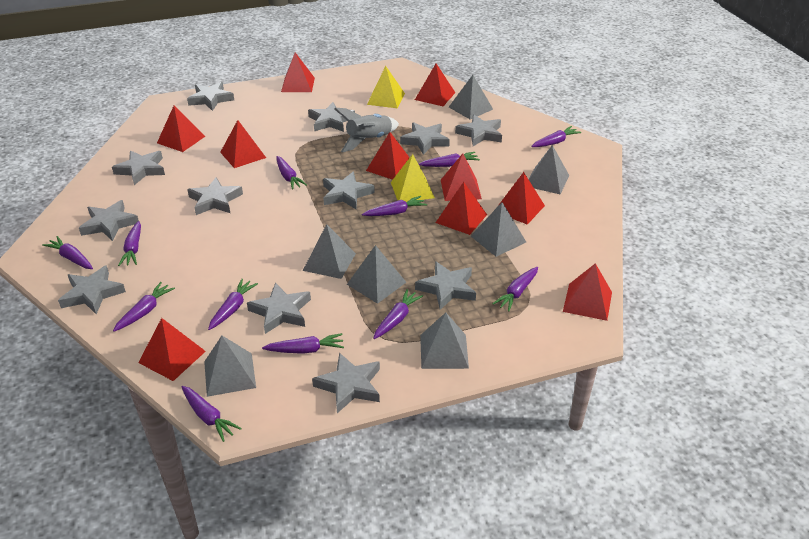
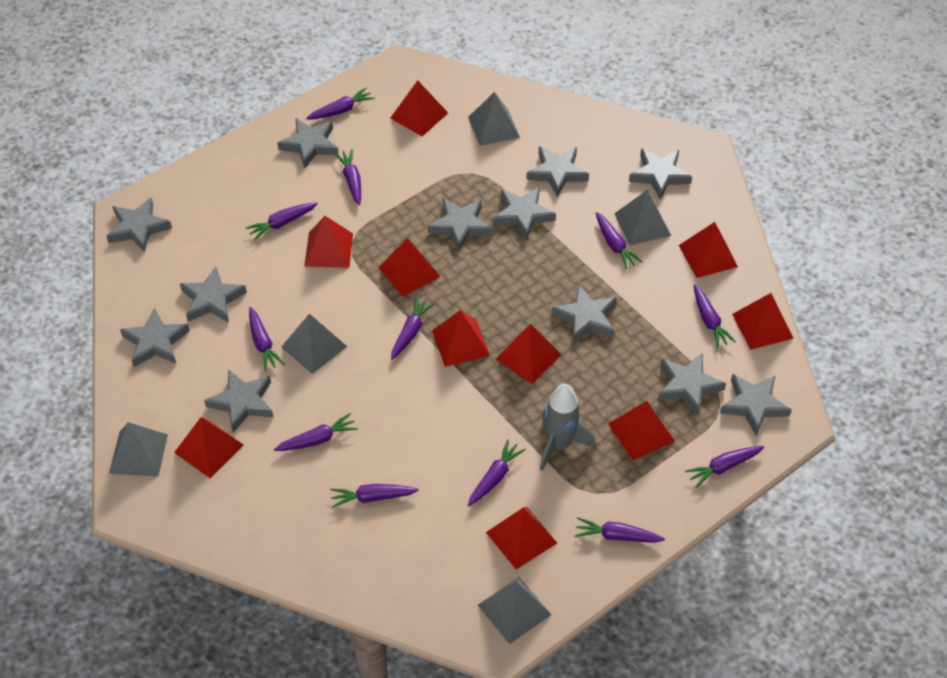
grey pyramid: 7 -> 5
yellow pyramid: 2 -> 0

